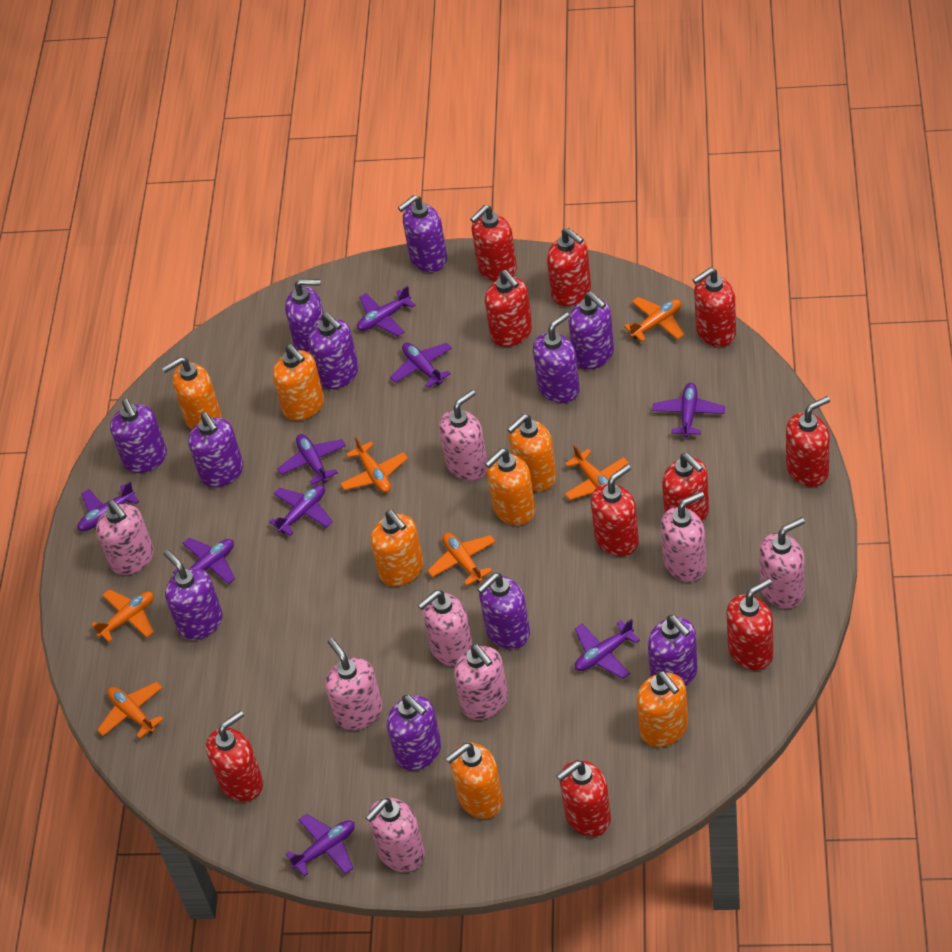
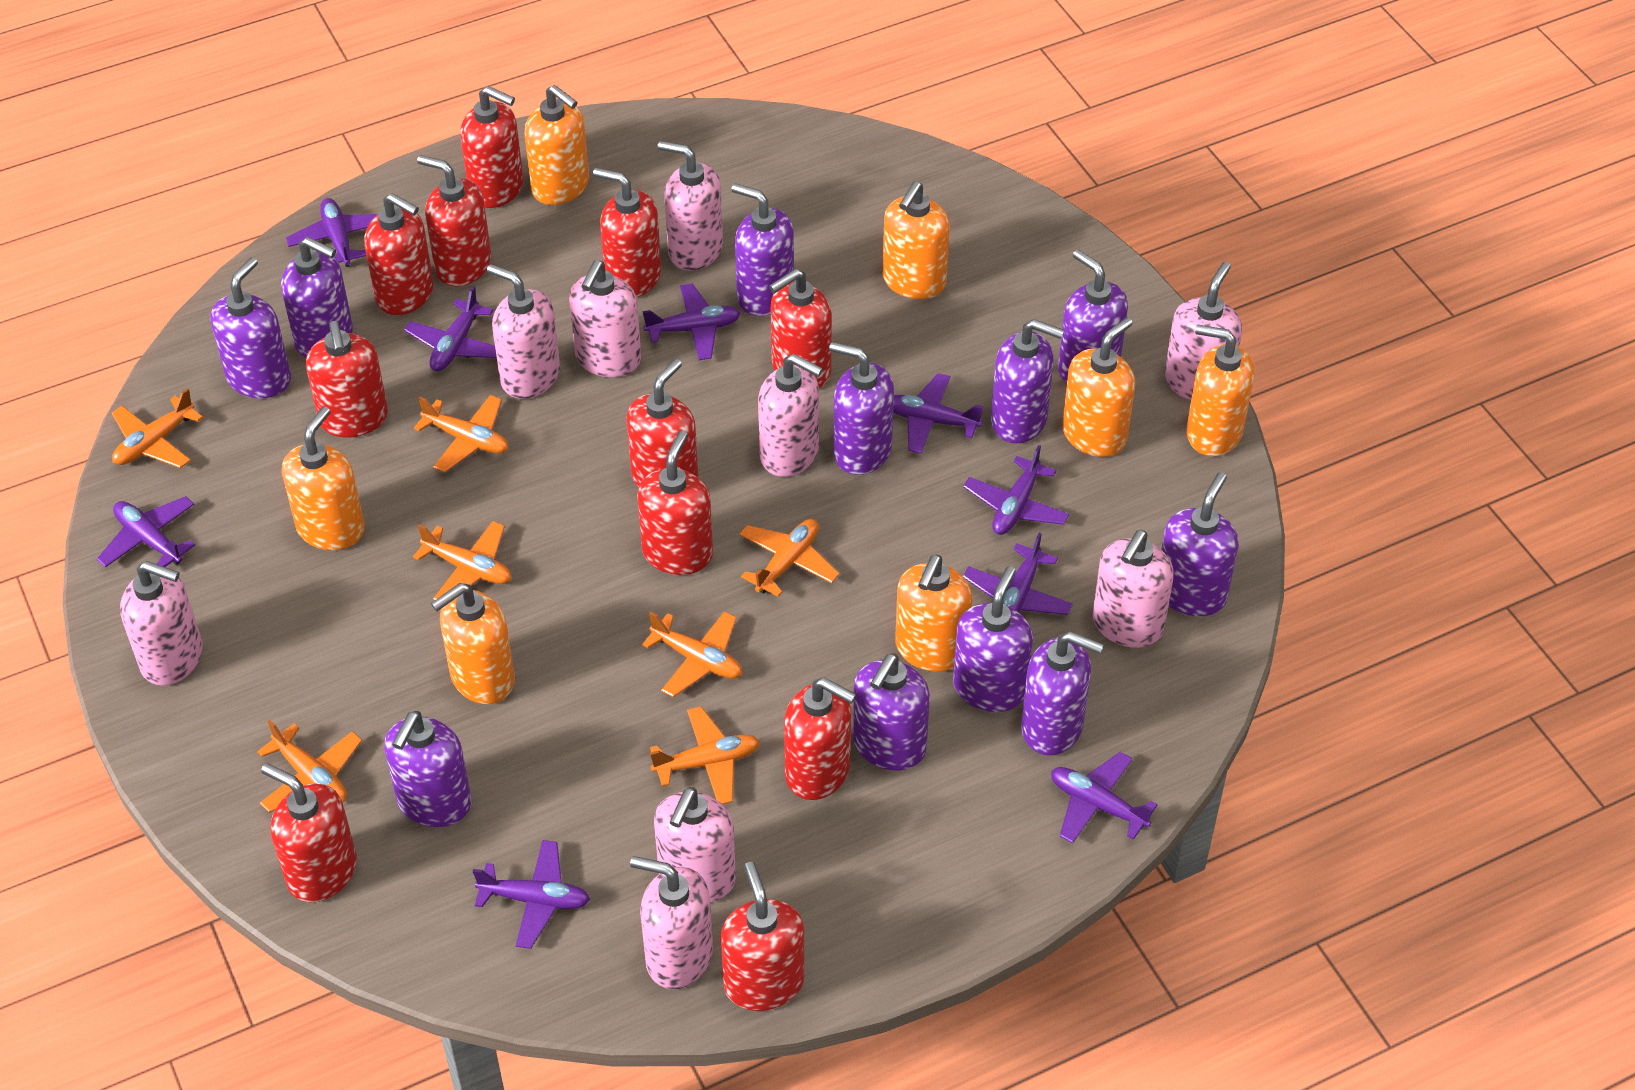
orange plane: 6 -> 7
pink soap dispenser: 8 -> 9
red soap dispenser: 10 -> 11

